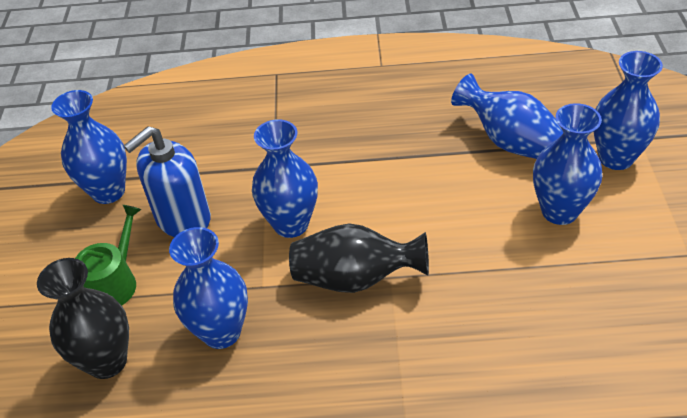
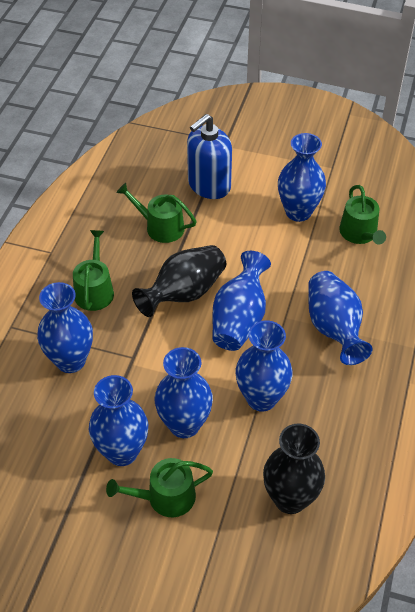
blue vase: 6 -> 7
green watering can: 1 -> 4

